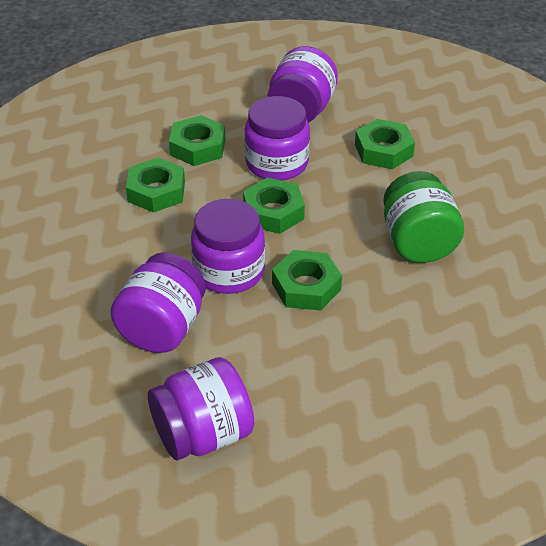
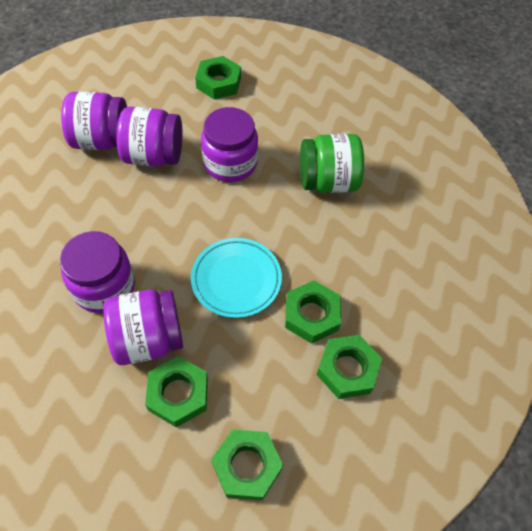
turquoise plate: 0 -> 1

